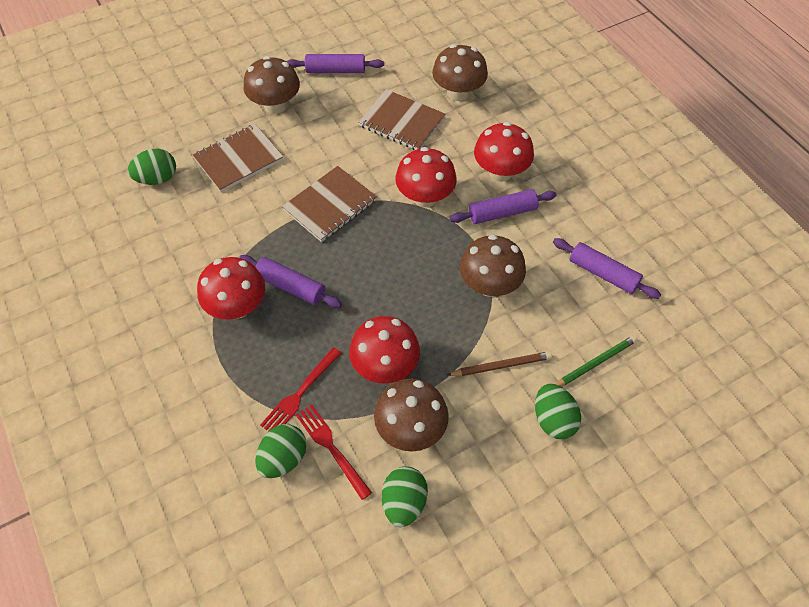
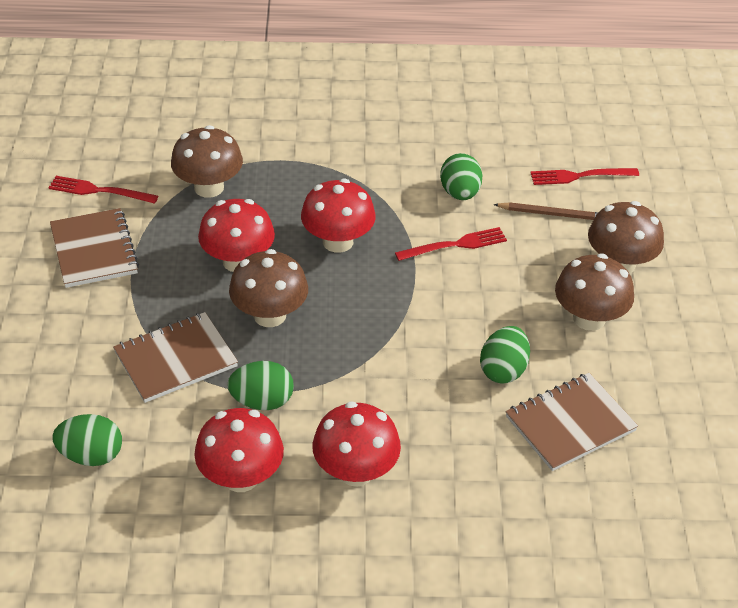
green pencil: 1 -> 0
purple rolling pin: 4 -> 0
red fork: 2 -> 3

